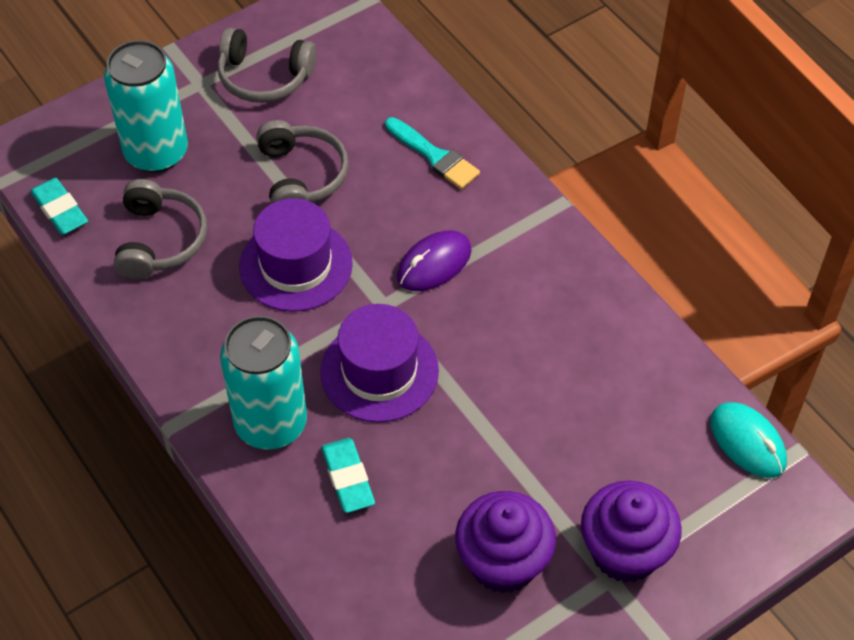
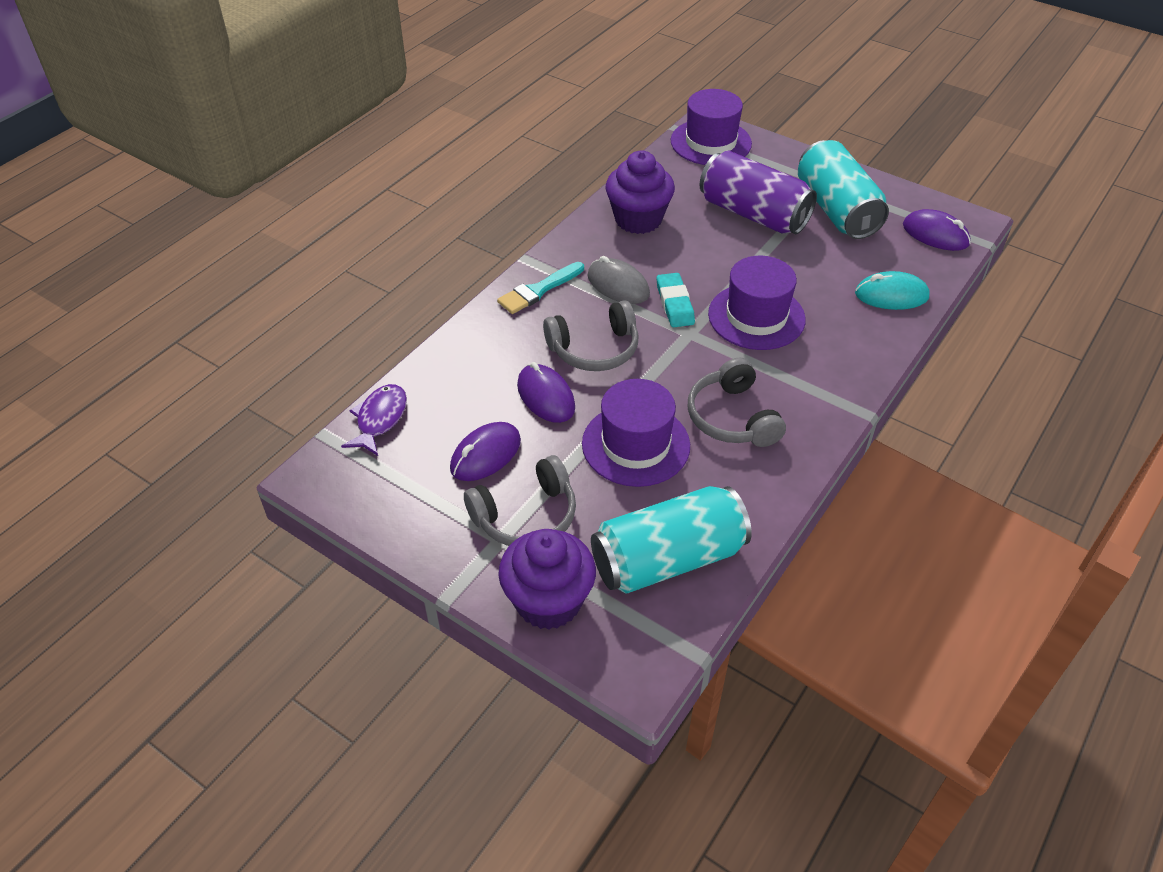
grey mouse: 0 -> 1
purple can: 0 -> 1
purple fish: 0 -> 1
purple hat: 2 -> 3
purple mouse: 1 -> 3
turquoise eraser: 2 -> 1

